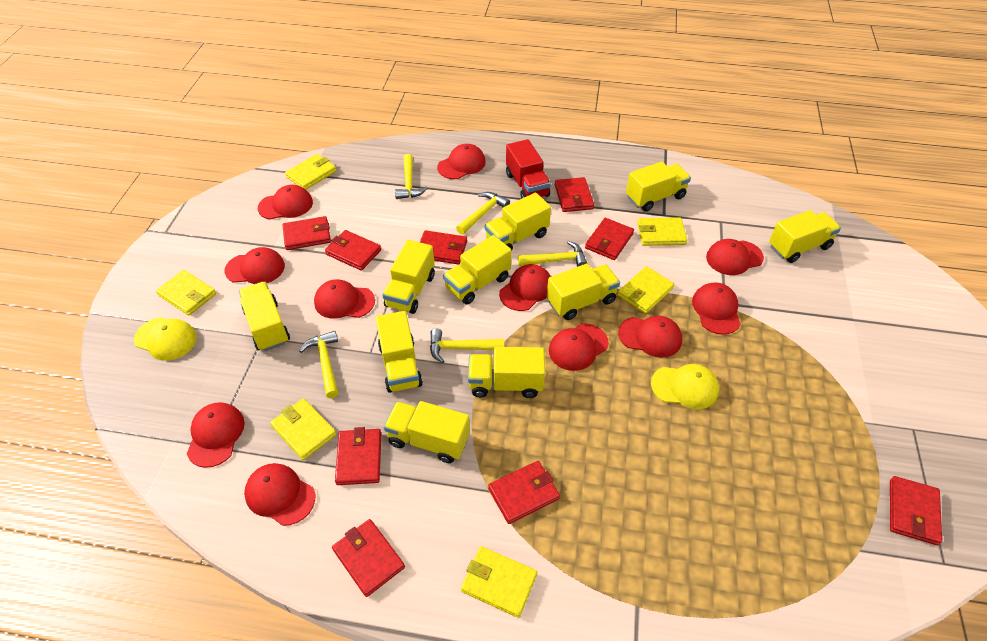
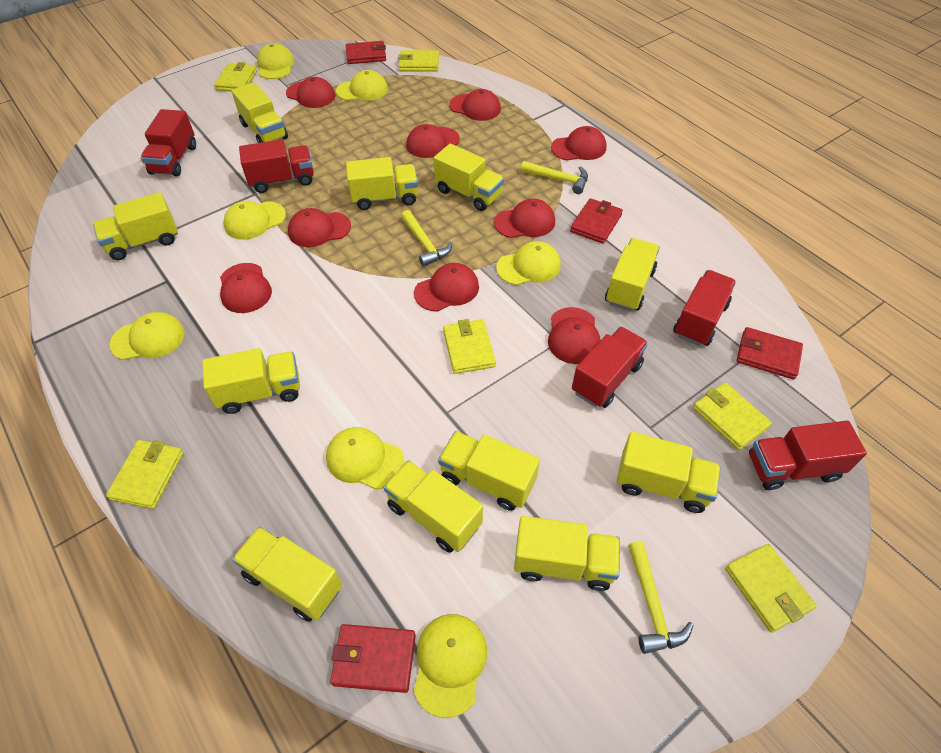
red cap: 11 -> 9
red truck: 1 -> 5
red wallet: 9 -> 4
yellow cap: 2 -> 7
yellow hammer: 5 -> 3
yellow truck: 10 -> 11

